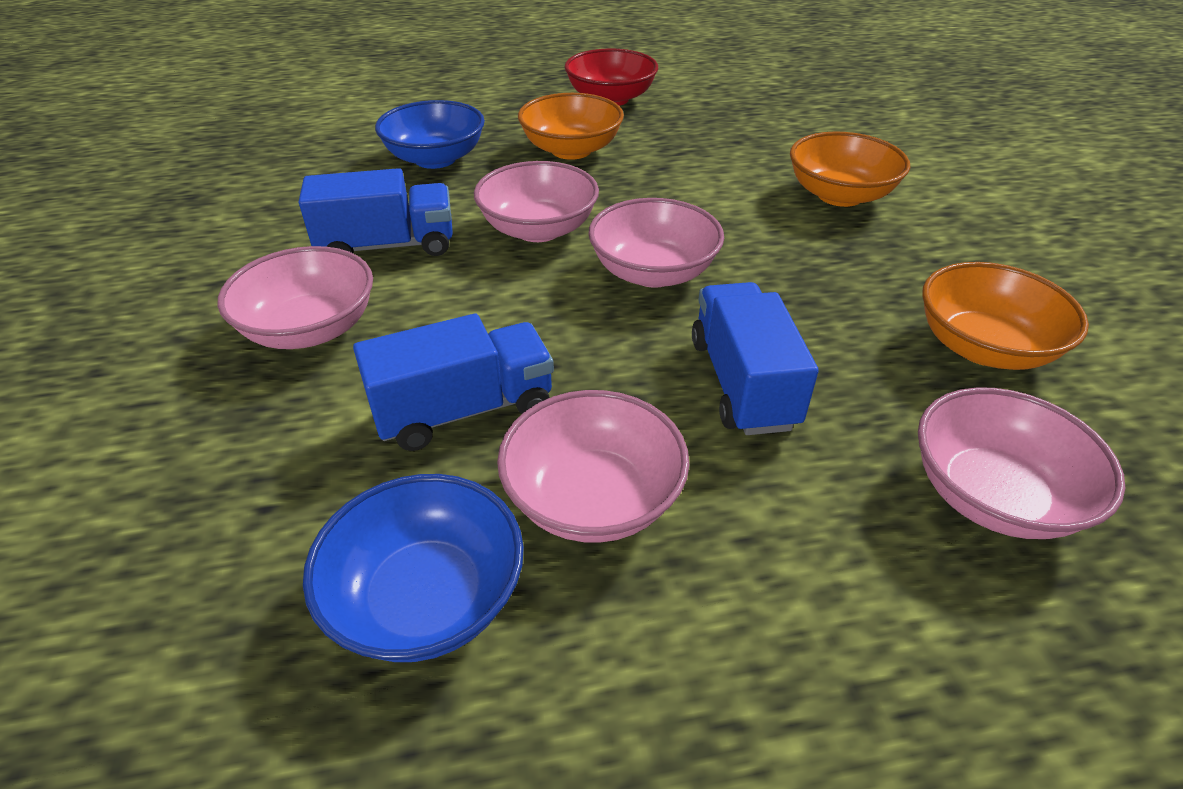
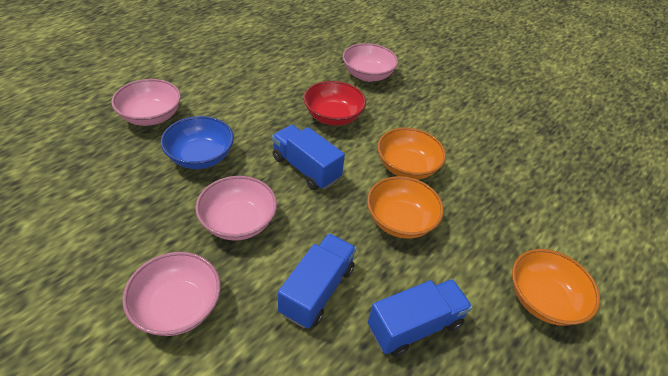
blue bowl: 2 -> 1
pink bowl: 5 -> 4

